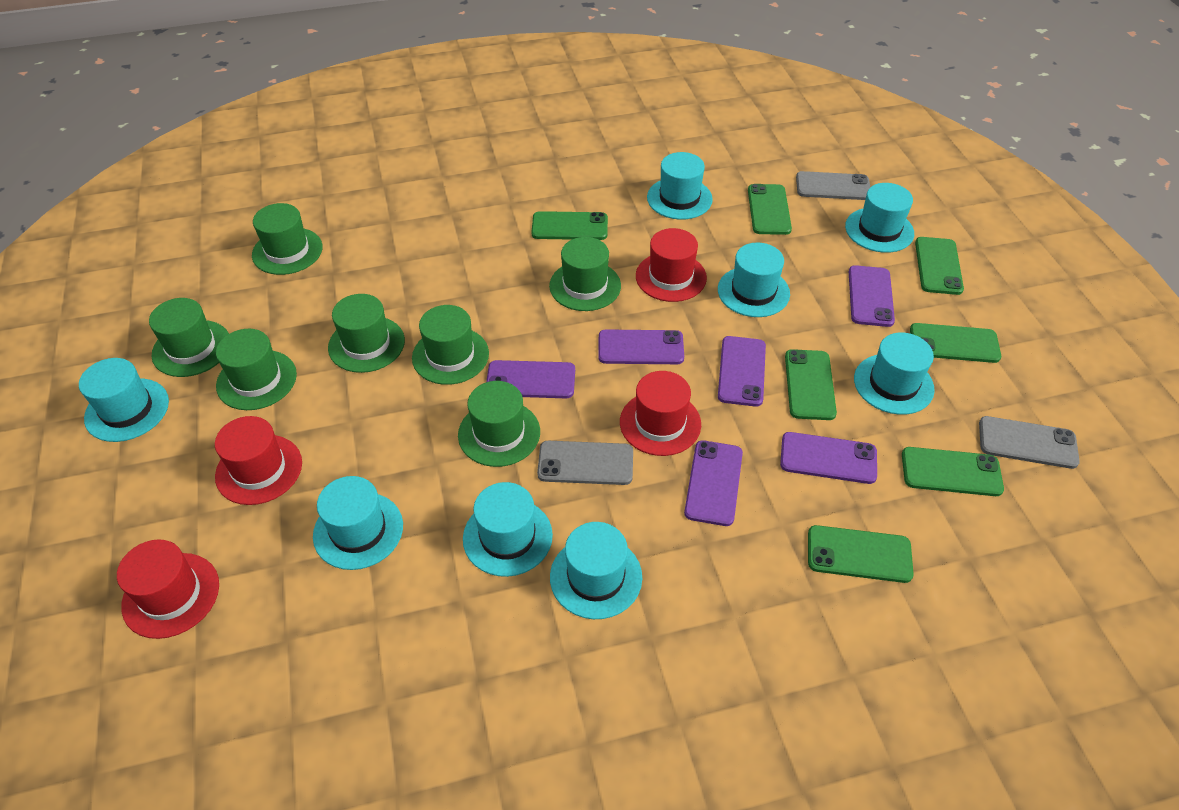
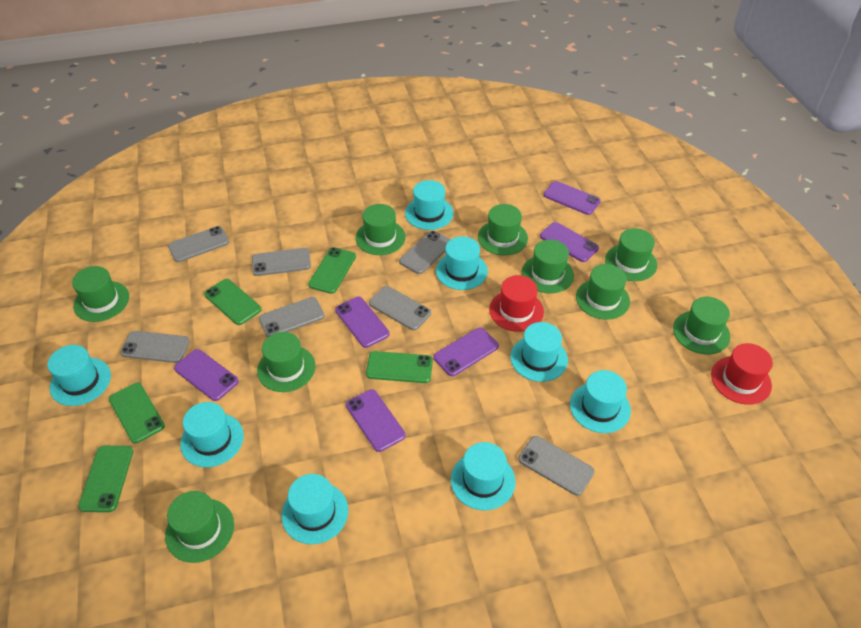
green hat: 7 -> 9
green phone: 7 -> 5
grey phone: 3 -> 7
red hat: 4 -> 2

